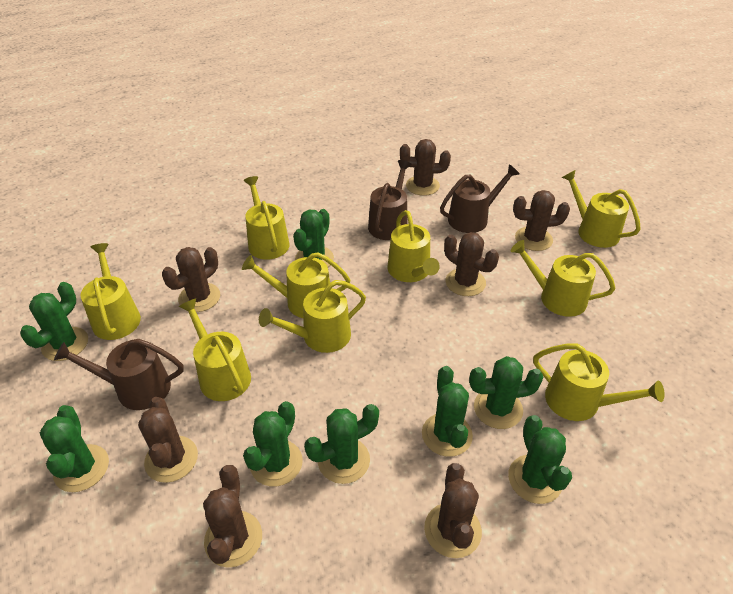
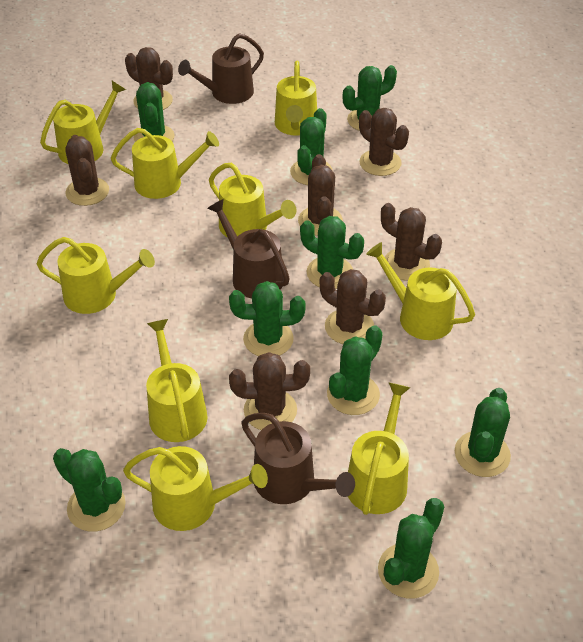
green cactus: 8 -> 9

